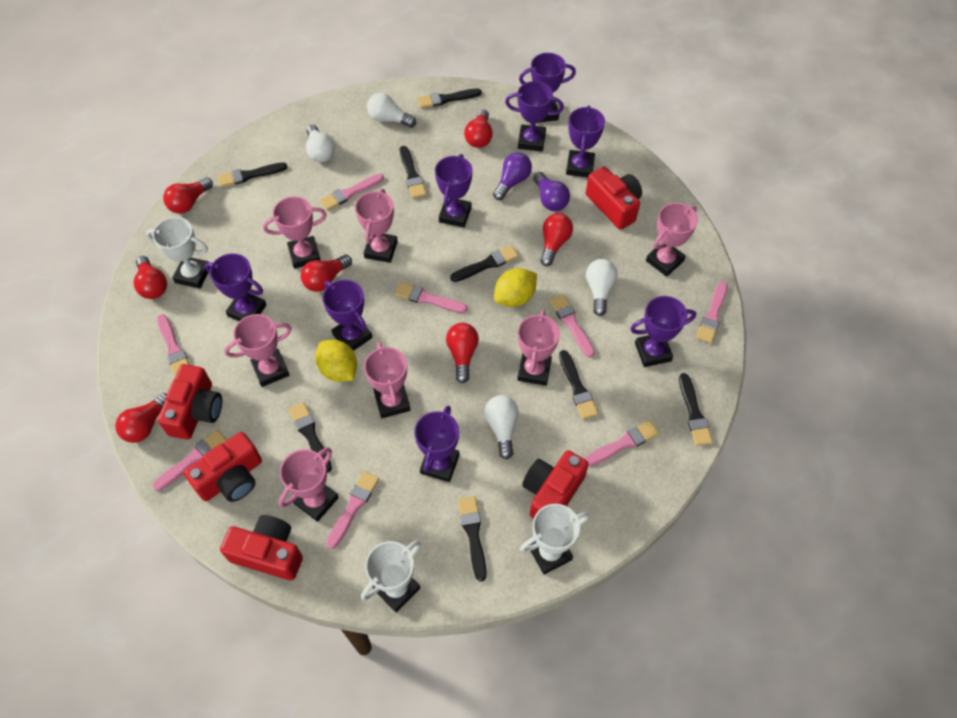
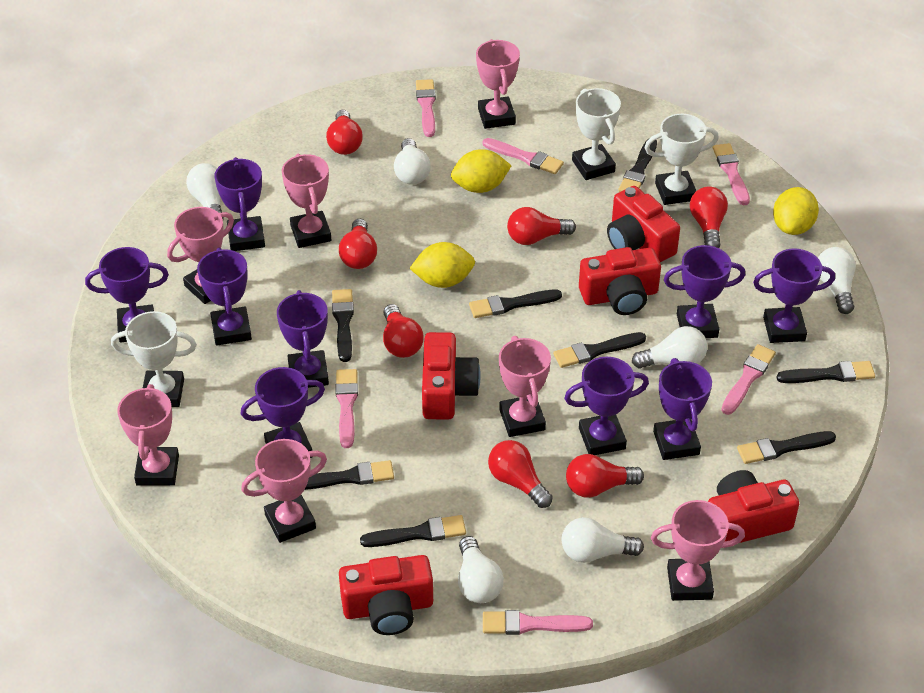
pink brush: 8 -> 6
purple light bulb: 2 -> 0
purple trophy: 8 -> 9
white light bulb: 4 -> 6
yellow lemon: 2 -> 3

